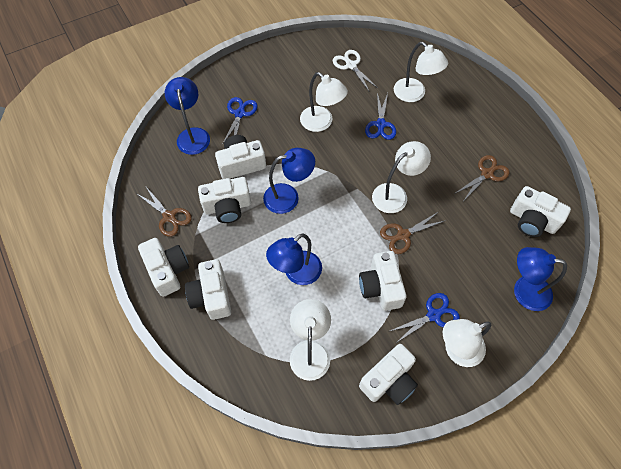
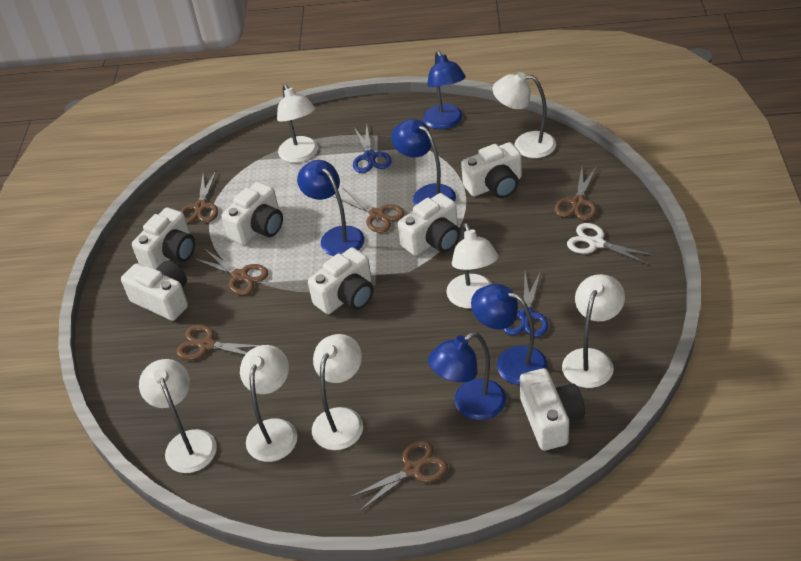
blue lamp: 4 -> 5
blue scissors: 3 -> 2
brown scissors: 3 -> 6
white lamp: 5 -> 7

